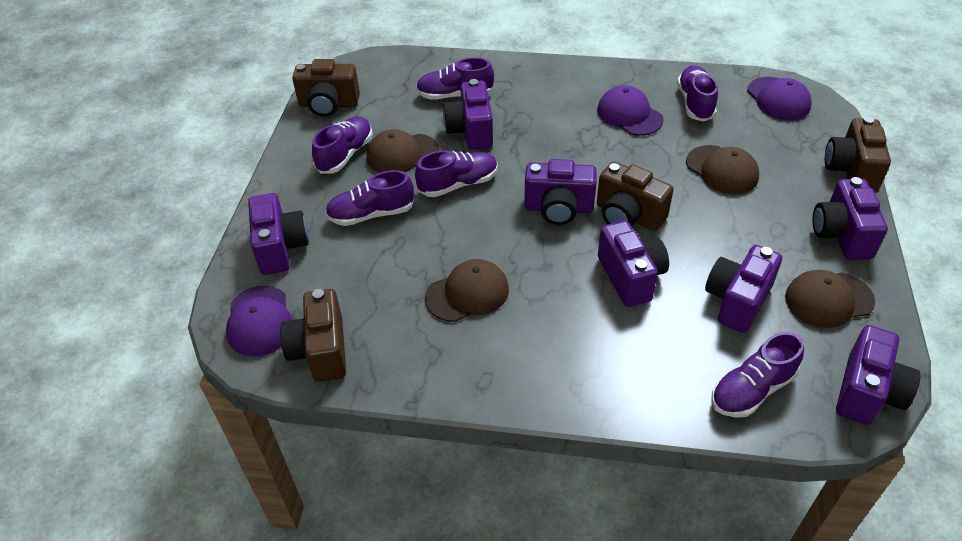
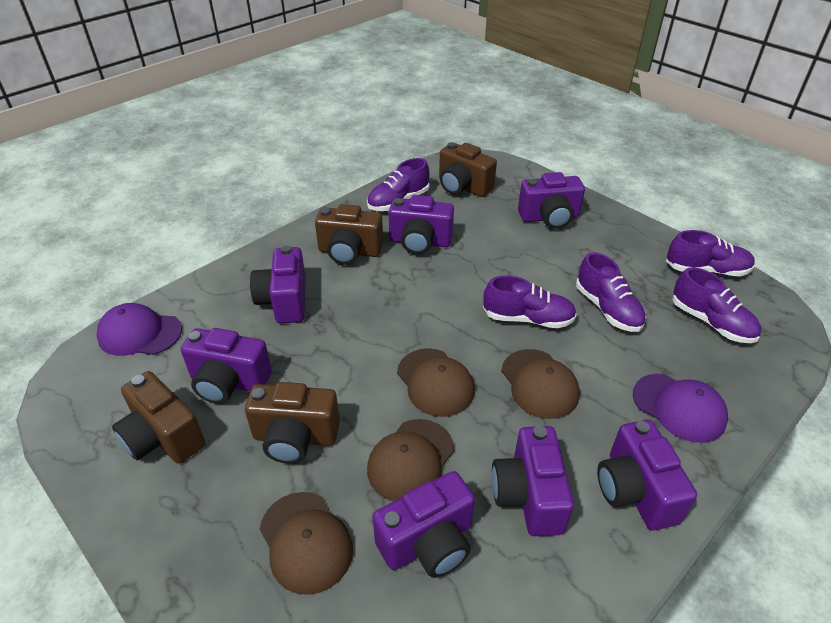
purple cap: 3 -> 2
purple shoe: 6 -> 5

